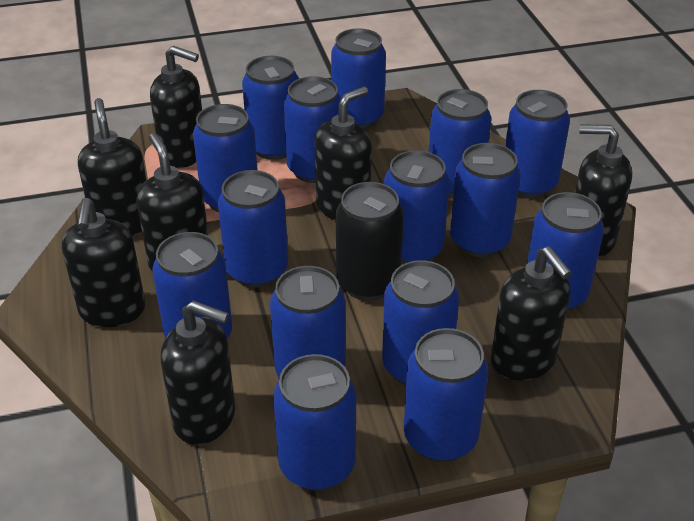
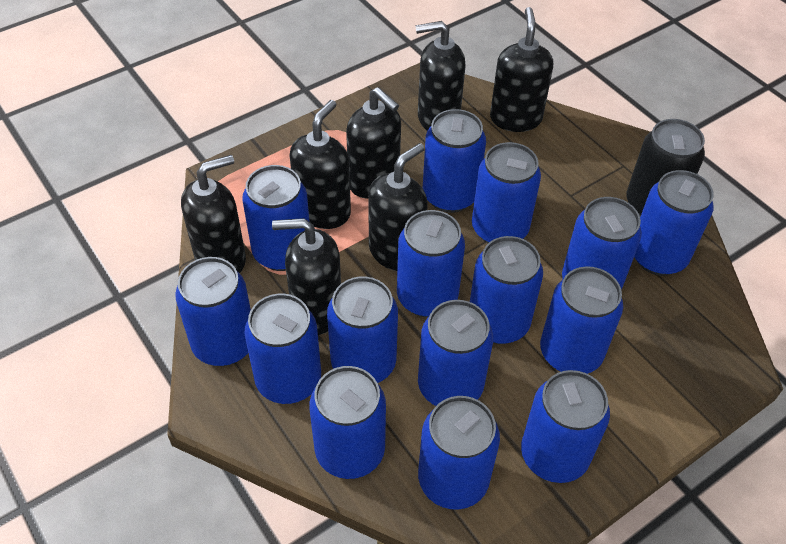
black soap dispenser: 8 -> 7

